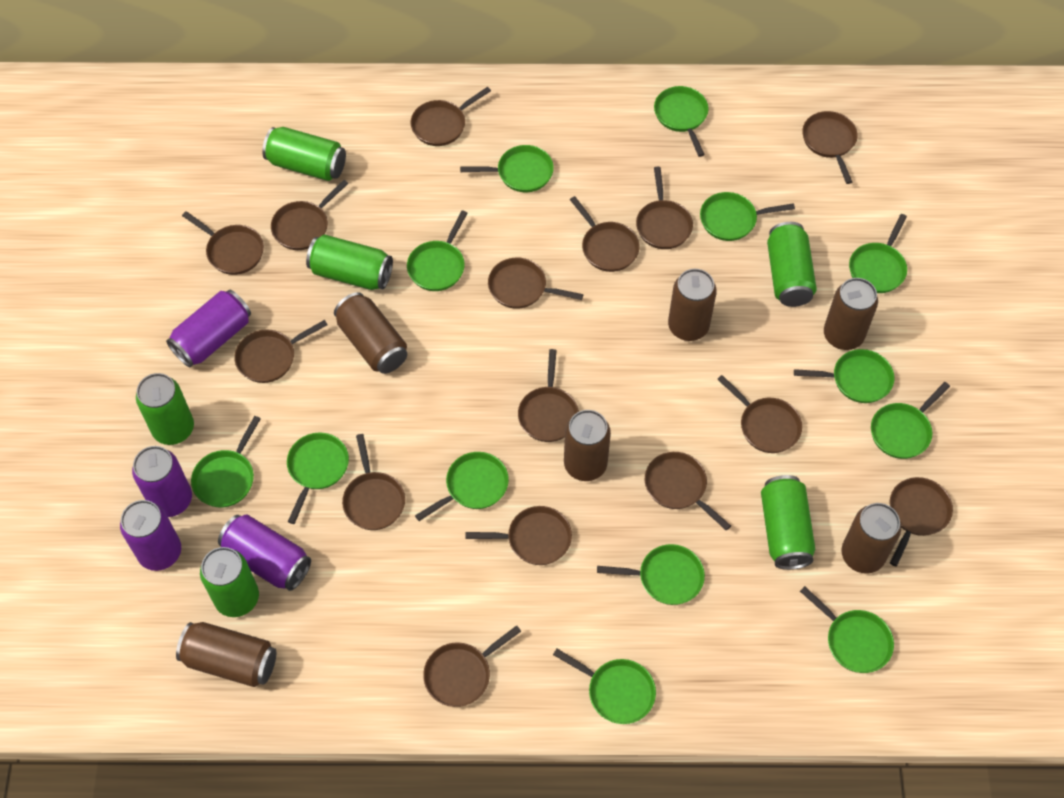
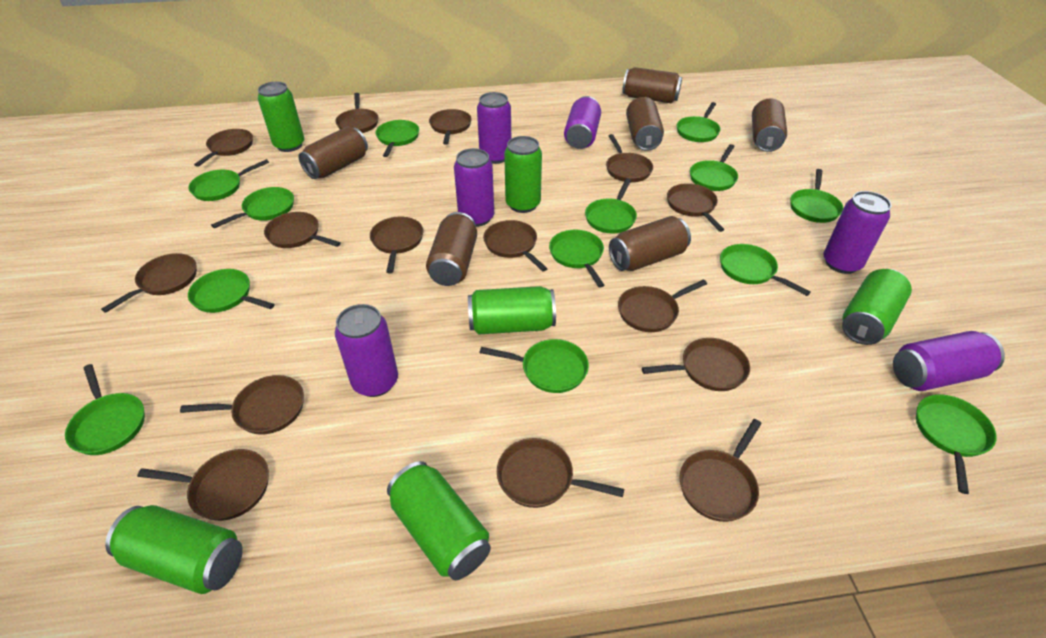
purple can: 4 -> 6

